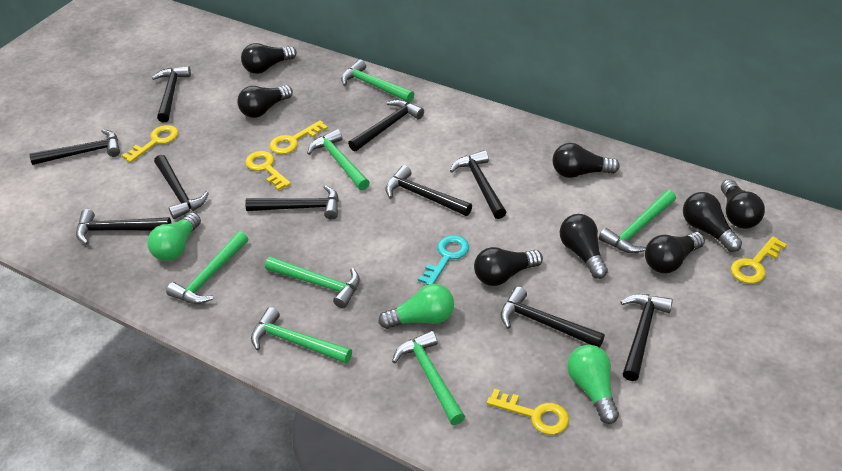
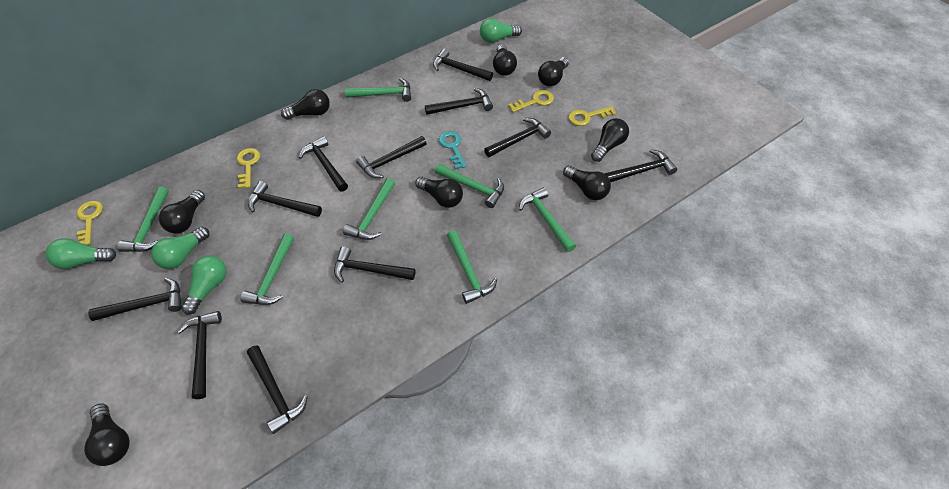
black hammer: 10 -> 11
green light bulb: 3 -> 4
yellow key: 5 -> 4

